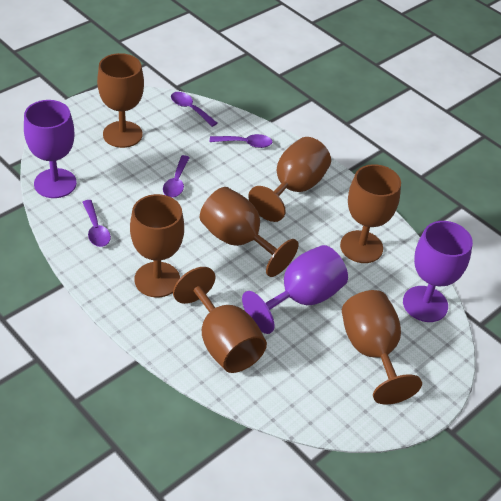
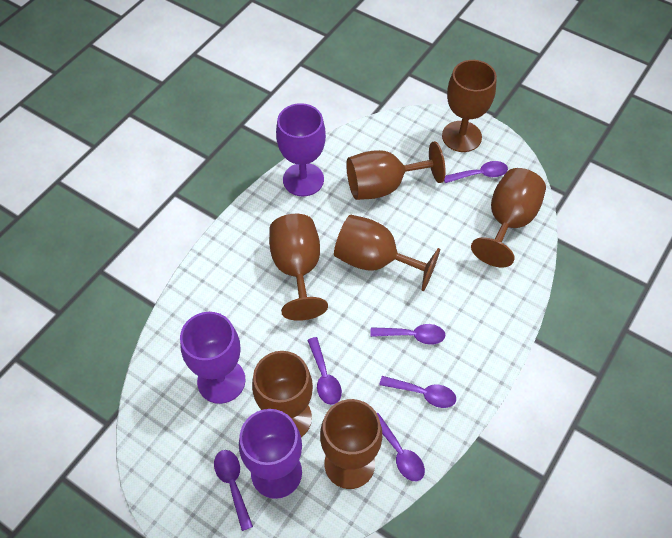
purple spoon: 4 -> 6

